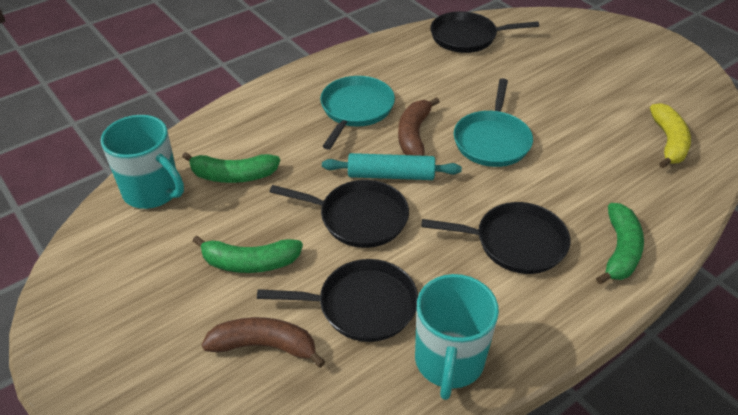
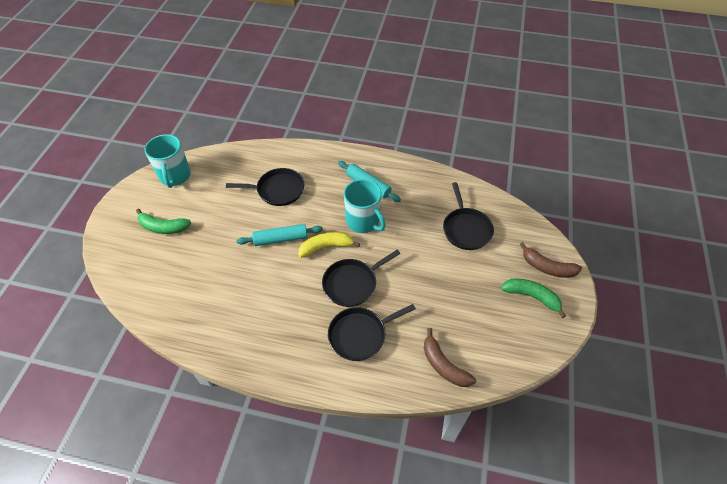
green banana: 3 -> 2
turquoise pan: 2 -> 0
turquoise rolling pin: 1 -> 2

